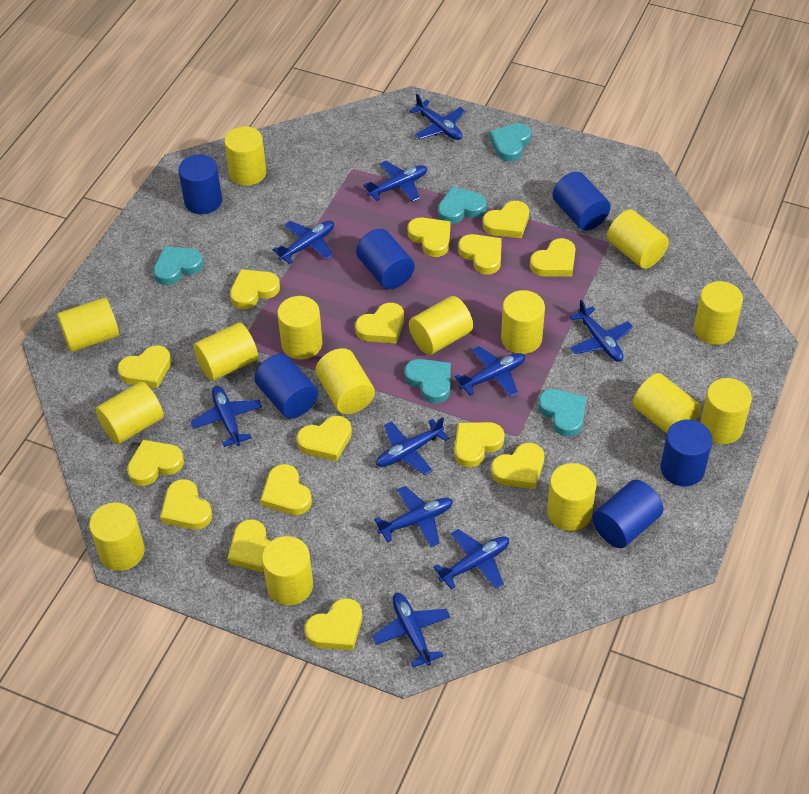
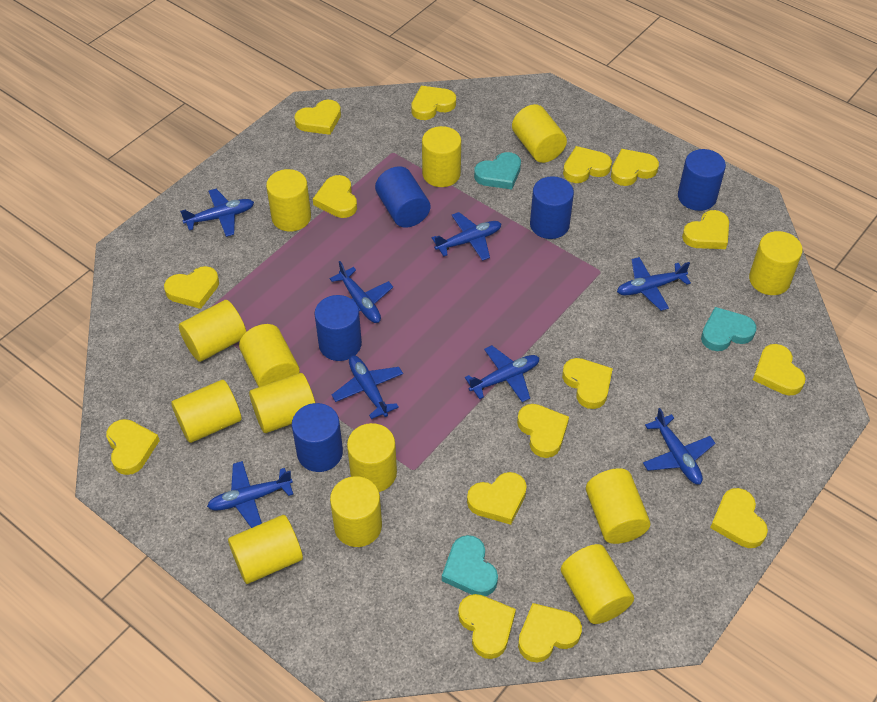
blue cylinder: 6 -> 5
blue plane: 10 -> 8
turquoise heart: 5 -> 3
yellow cylinder: 15 -> 13

